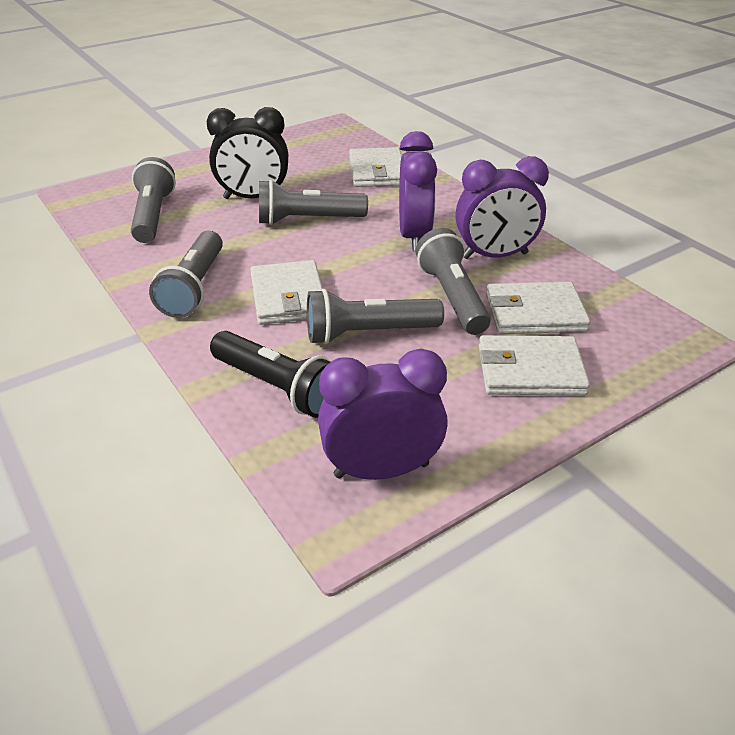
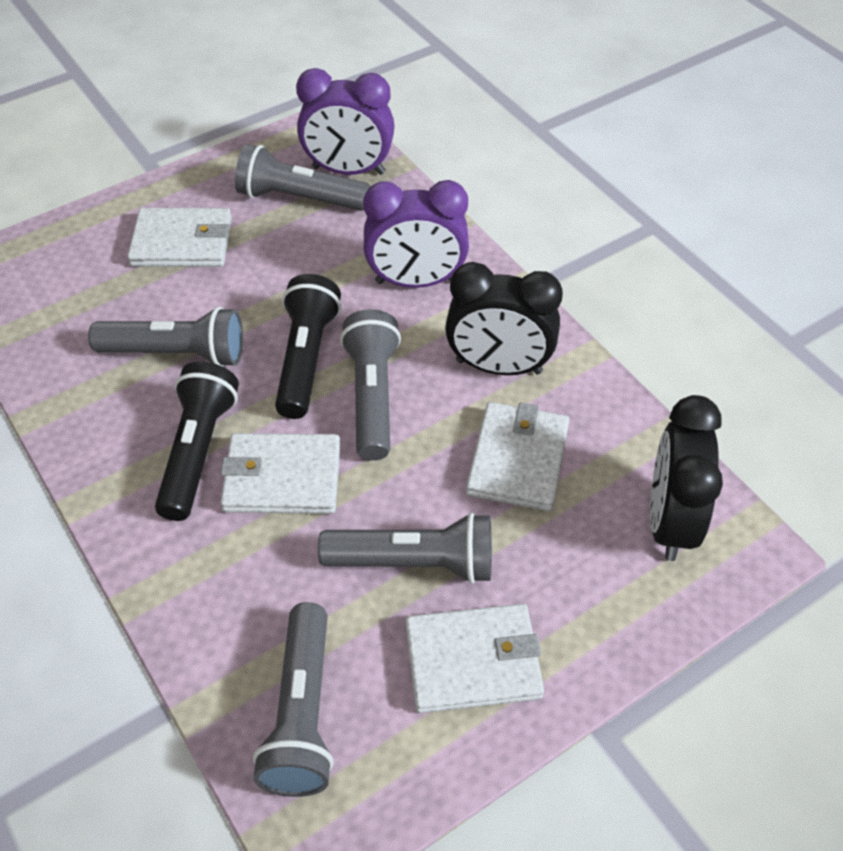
black clock: 1 -> 2
black flashlight: 1 -> 2
purple clock: 3 -> 2

